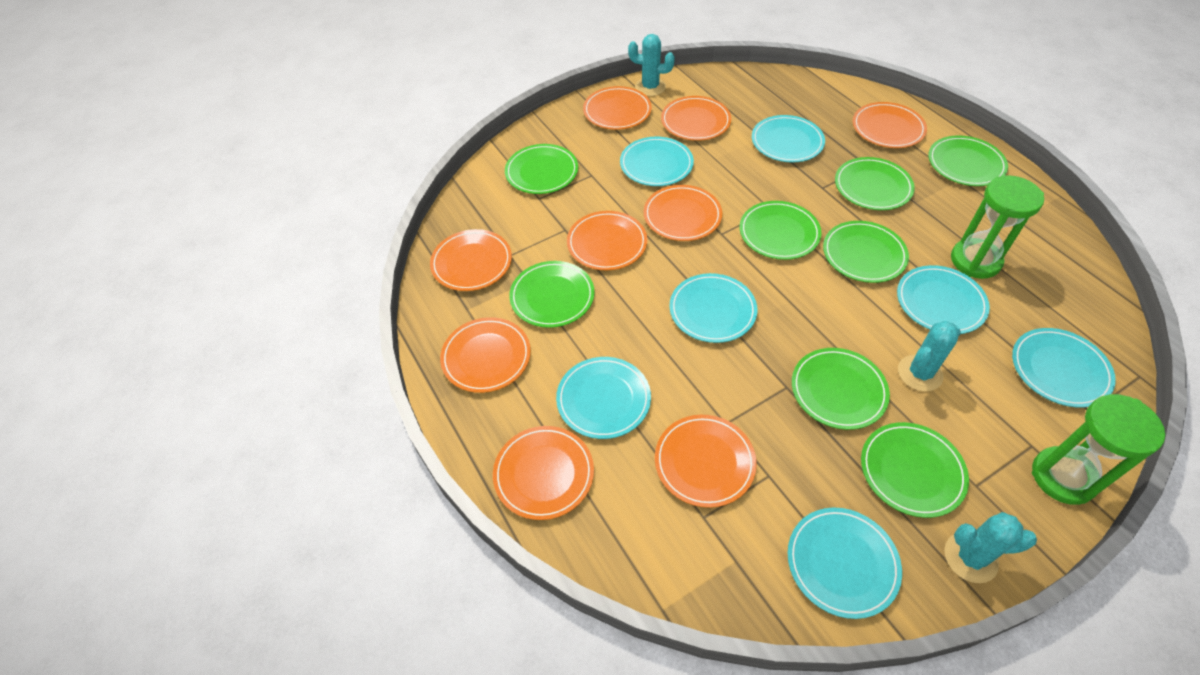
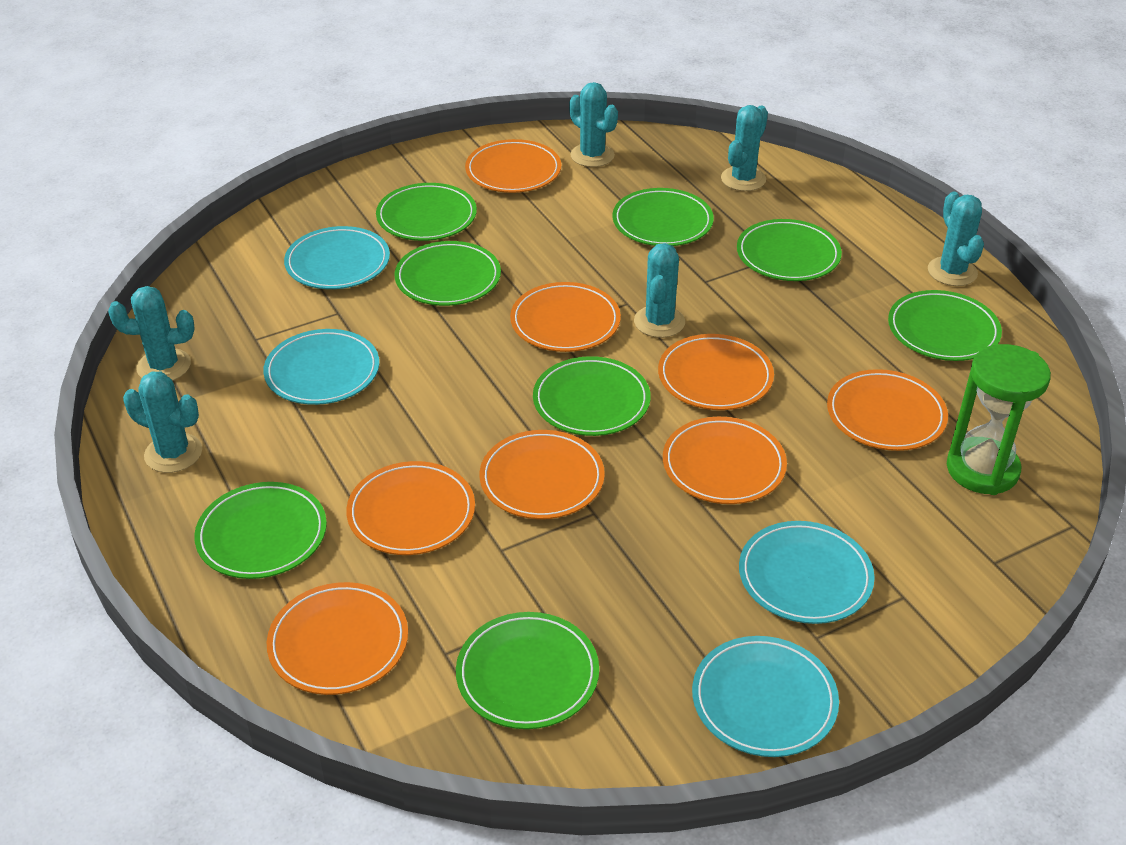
green hourglass: 2 -> 1
orange plate: 9 -> 8
turquoise cactus: 3 -> 6
turquoise plate: 7 -> 4

